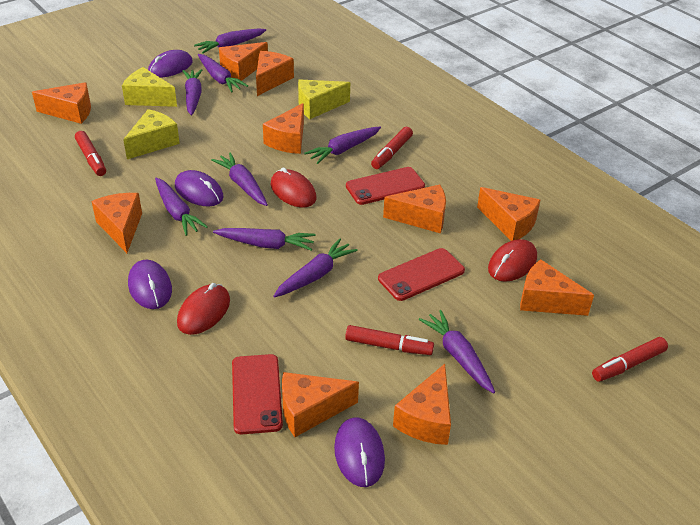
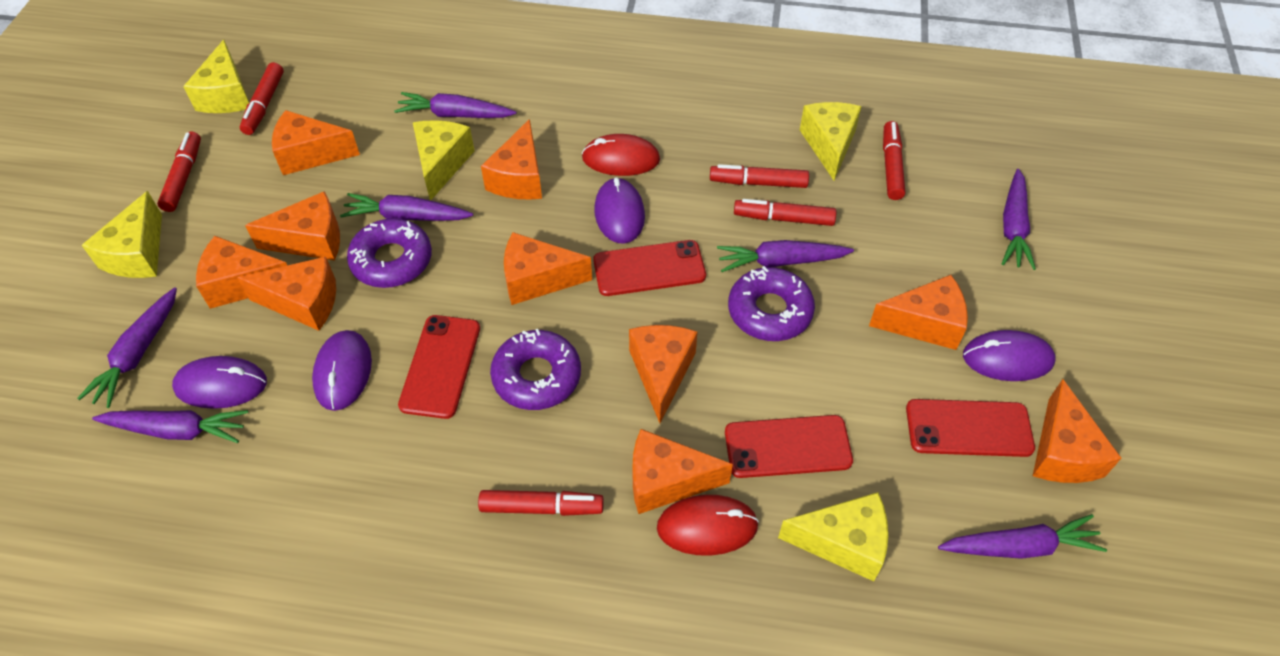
purple carrot: 9 -> 7
purple donut: 0 -> 3
red marker: 4 -> 6
red mouse: 3 -> 2
red phone: 3 -> 4
yellow cheese: 3 -> 5

